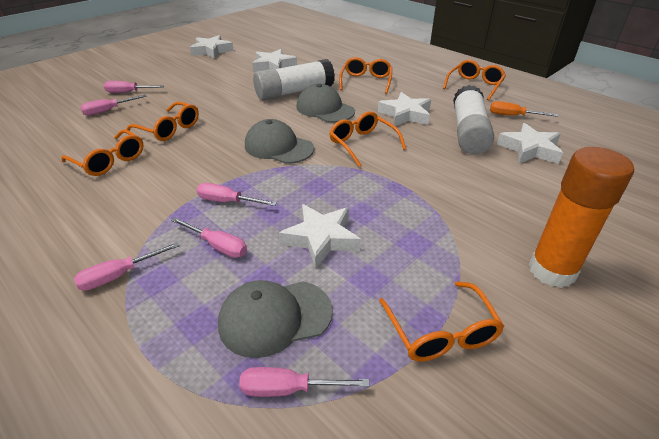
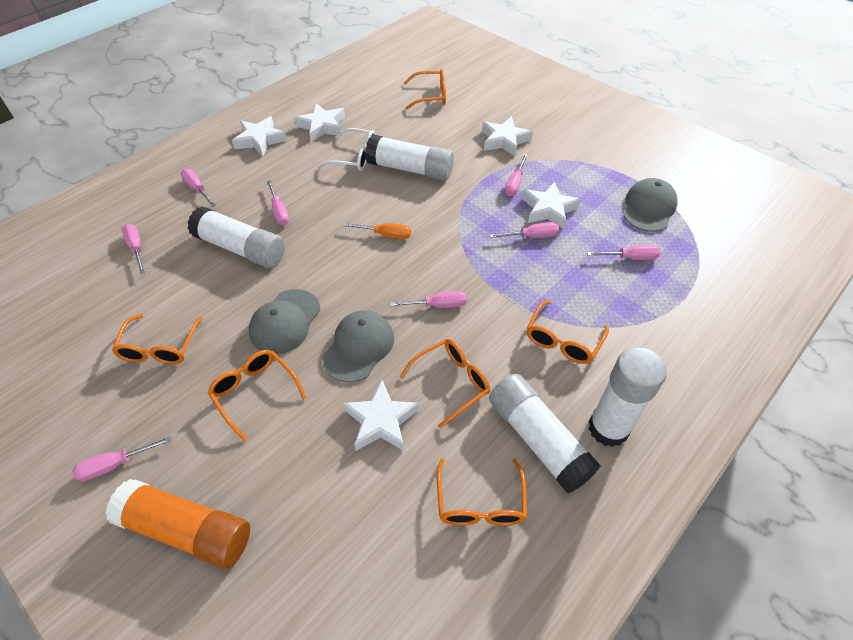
pink screwdriver: 6 -> 8
white glasses: 0 -> 1
white glue stick: 2 -> 4

